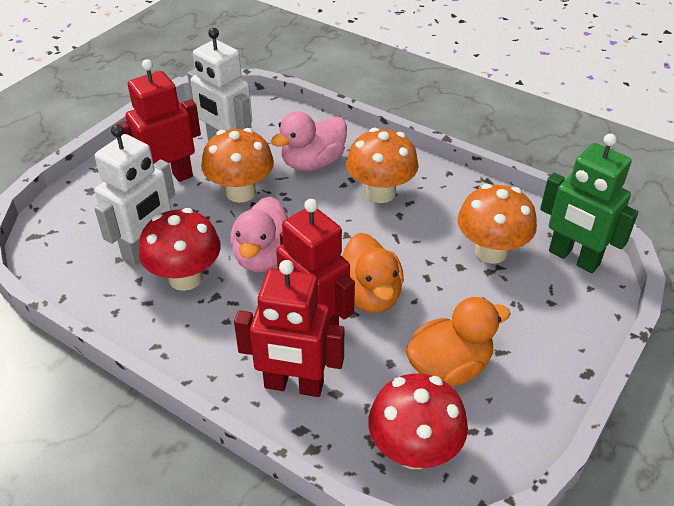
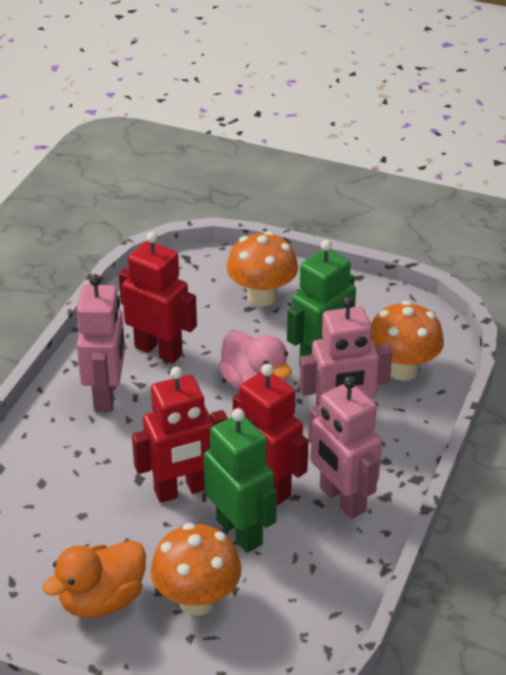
green robot: 1 -> 2
orange duck: 2 -> 1
pink duck: 2 -> 1
pink robot: 0 -> 3
red mushroom: 2 -> 0
white robot: 2 -> 0

